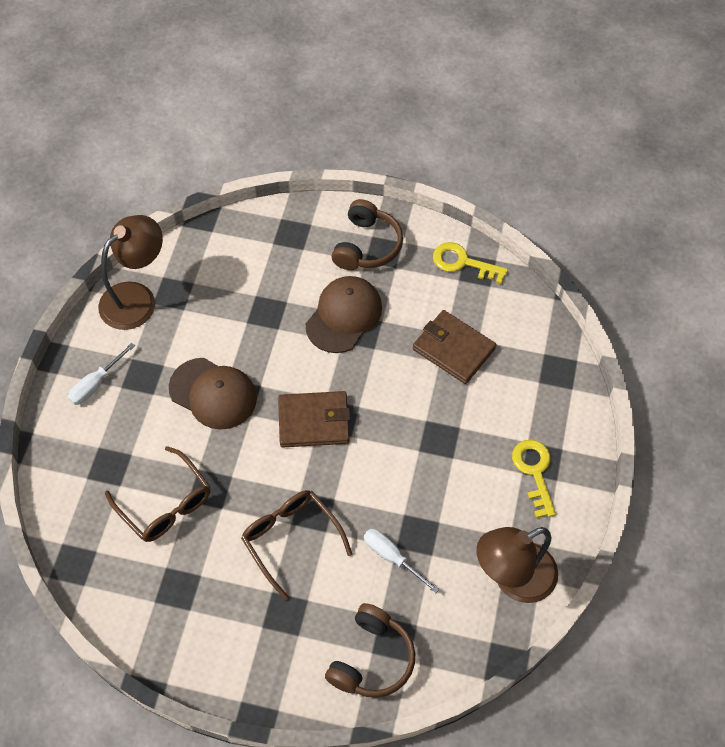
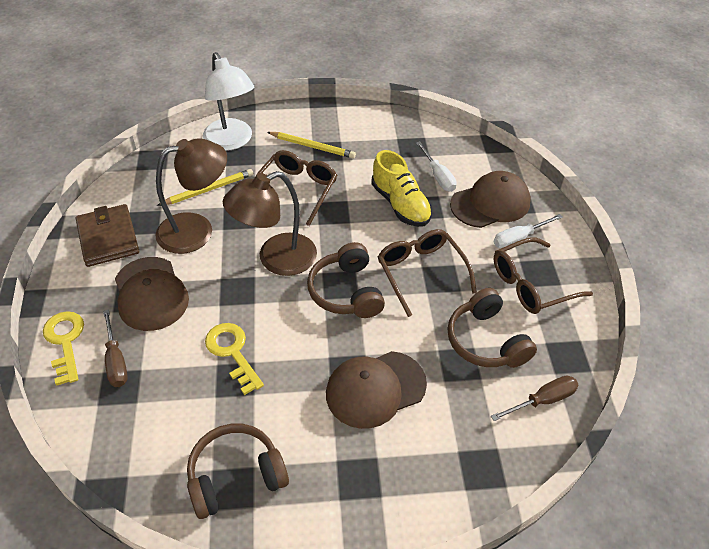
brown cap: 2 -> 3
brown glasses: 2 -> 3
brown headphones: 2 -> 3
brown screwdriver: 0 -> 2
brown wallet: 2 -> 1
white lamp: 0 -> 1
yellow pencil: 0 -> 2
yellow shoe: 0 -> 1

